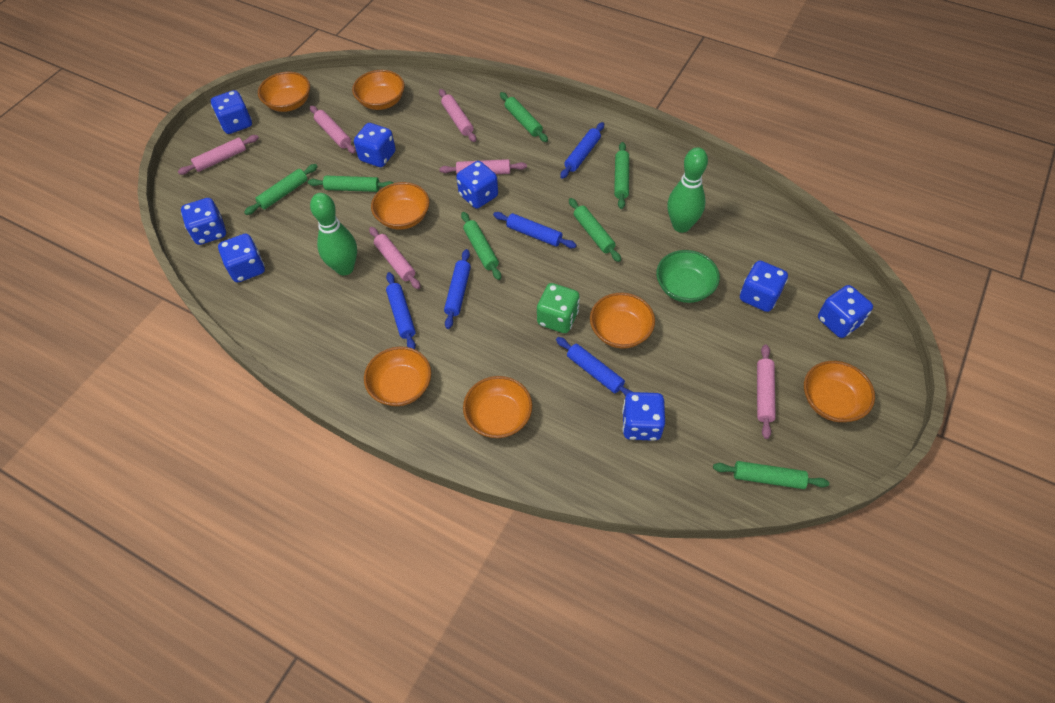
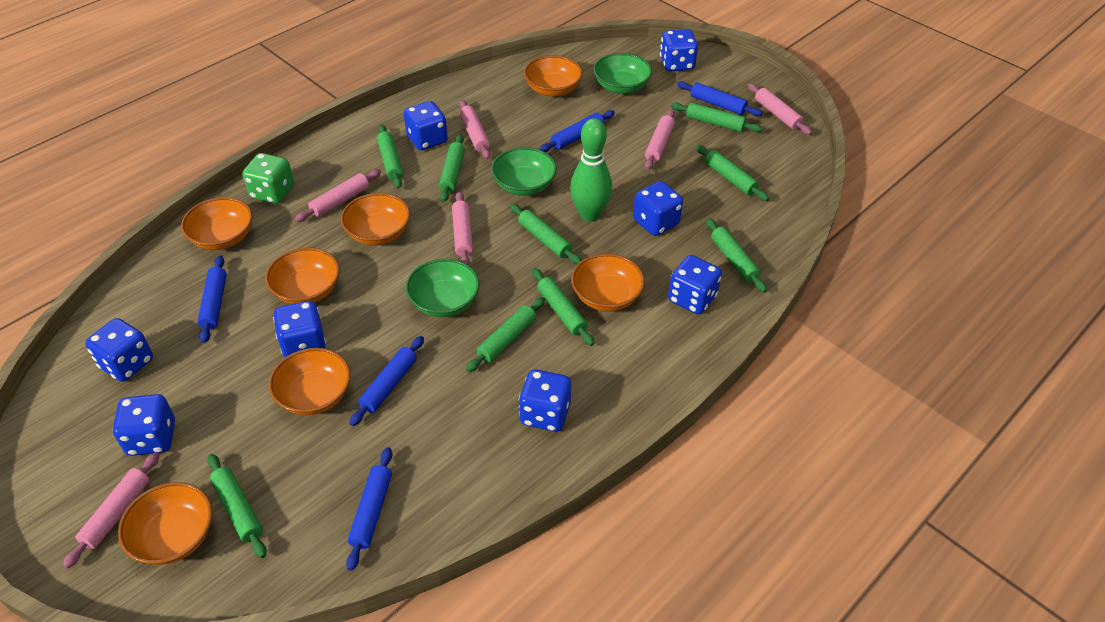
green bowl: 1 -> 3
green bowling pin: 2 -> 1
green rolling pin: 7 -> 9

